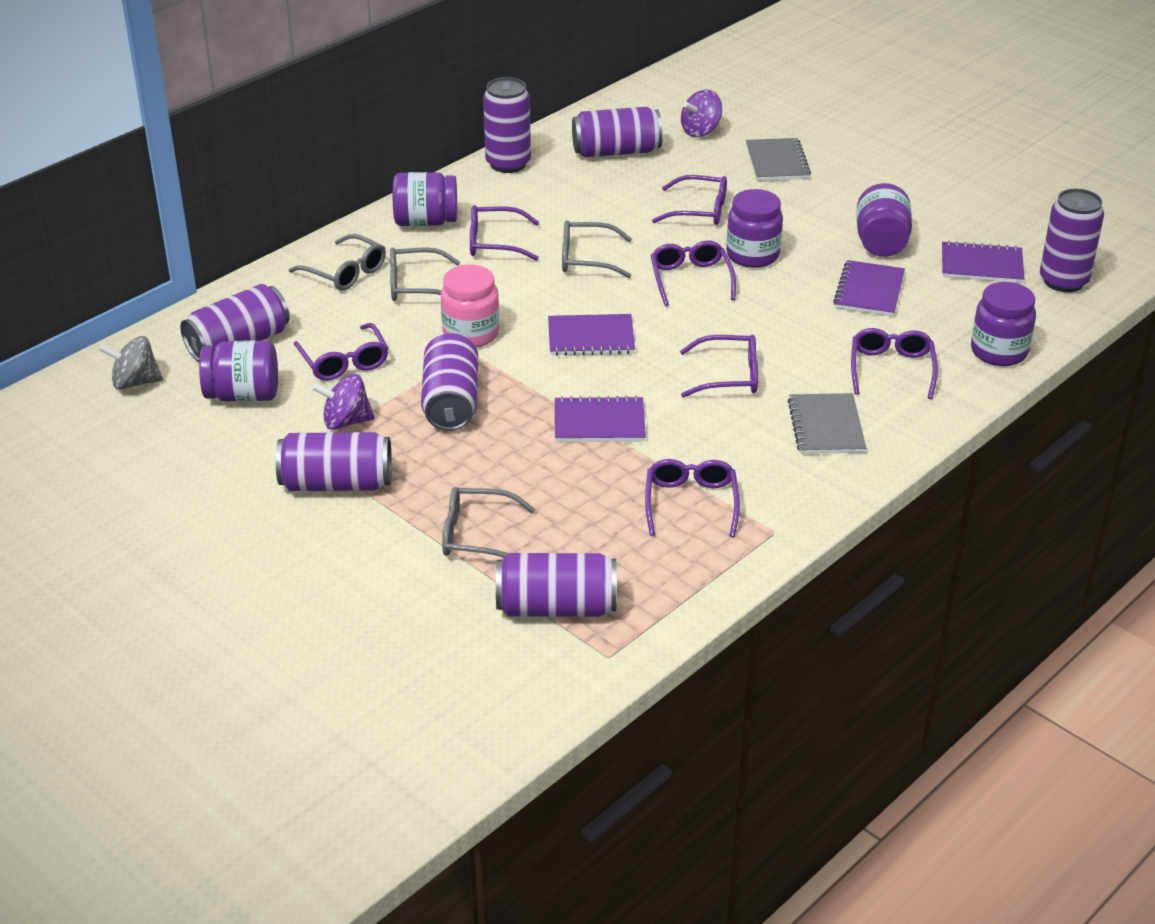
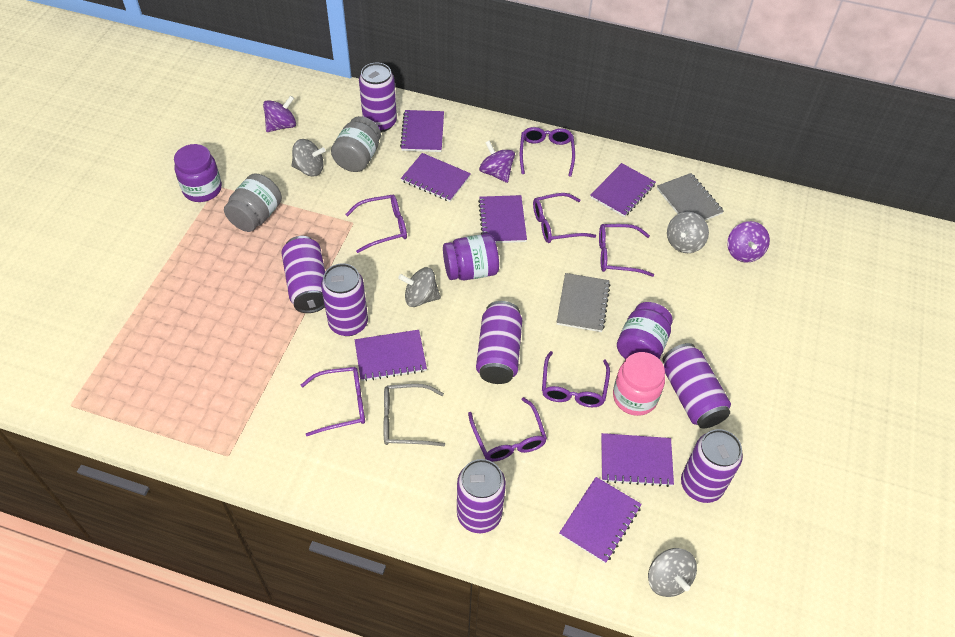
grey glasses: 4 -> 1
grey jar: 0 -> 2
grey spinning top: 1 -> 4
purple jar: 5 -> 3
purple notebook: 4 -> 7
purple spinning top: 2 -> 3

